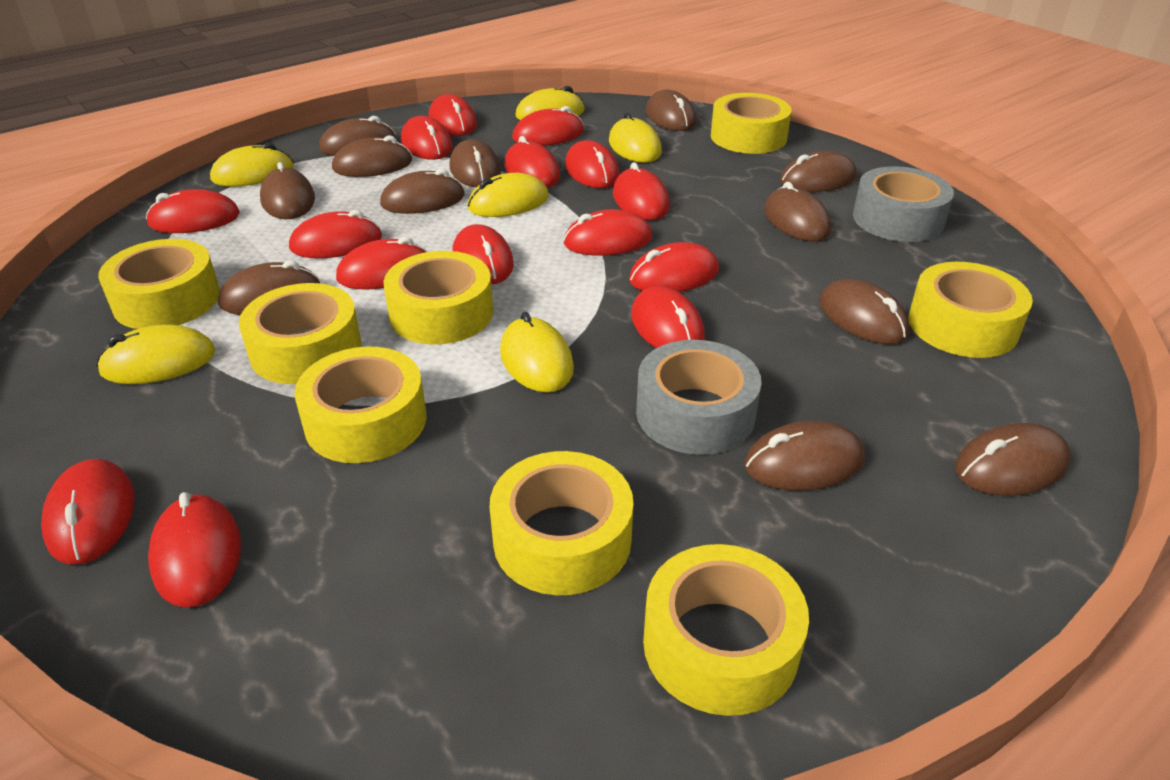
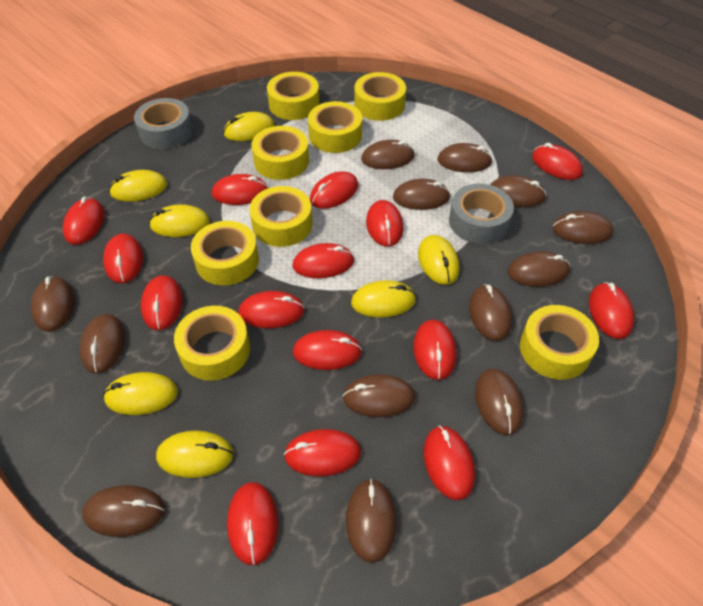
brown mouse: 12 -> 13
yellow mouse: 6 -> 7

